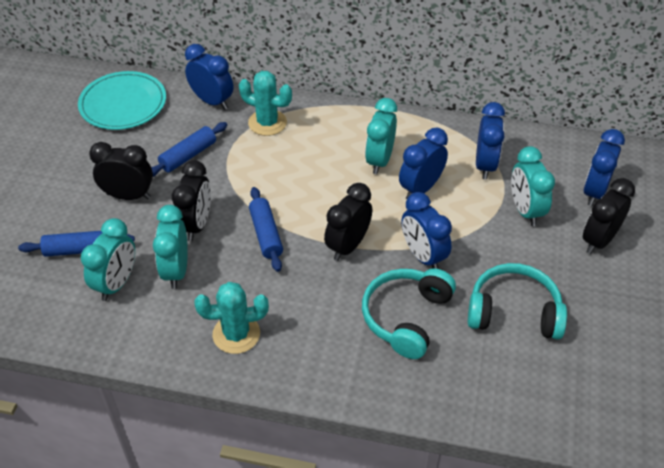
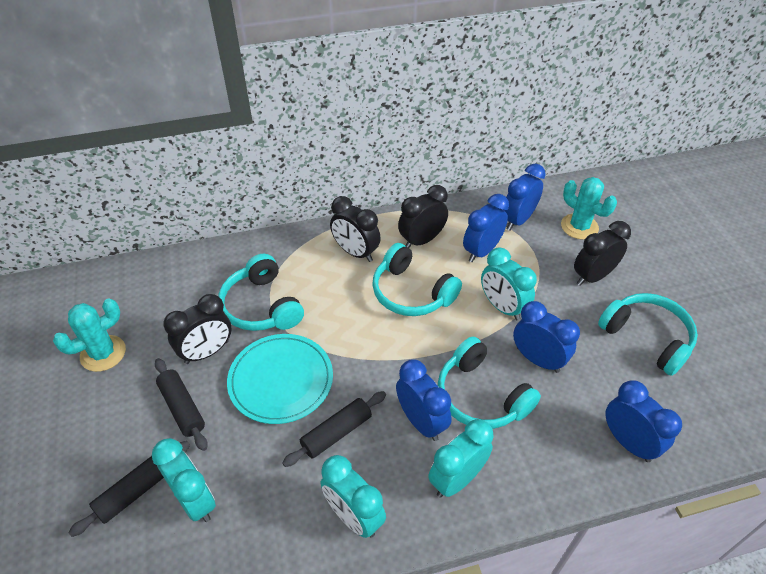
black rolling pin: 0 -> 3
blue rolling pin: 3 -> 0
turquoise headphones: 2 -> 4

